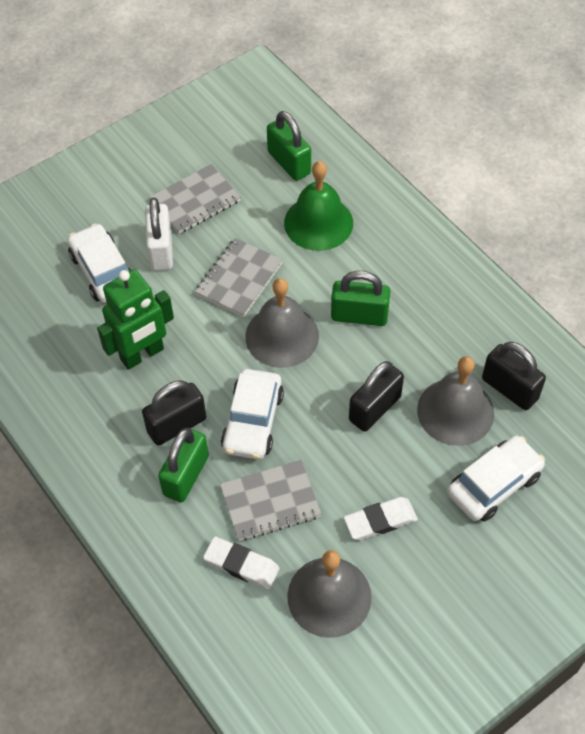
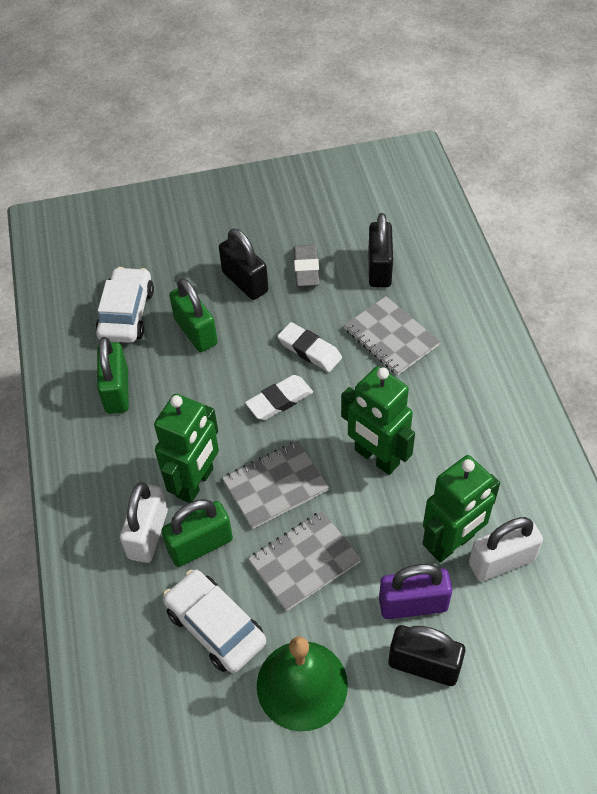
green robot: 1 -> 3
grey bell: 3 -> 0
grey eraser: 0 -> 1
purple padlock: 0 -> 1
white car: 3 -> 2
white padlock: 1 -> 2

